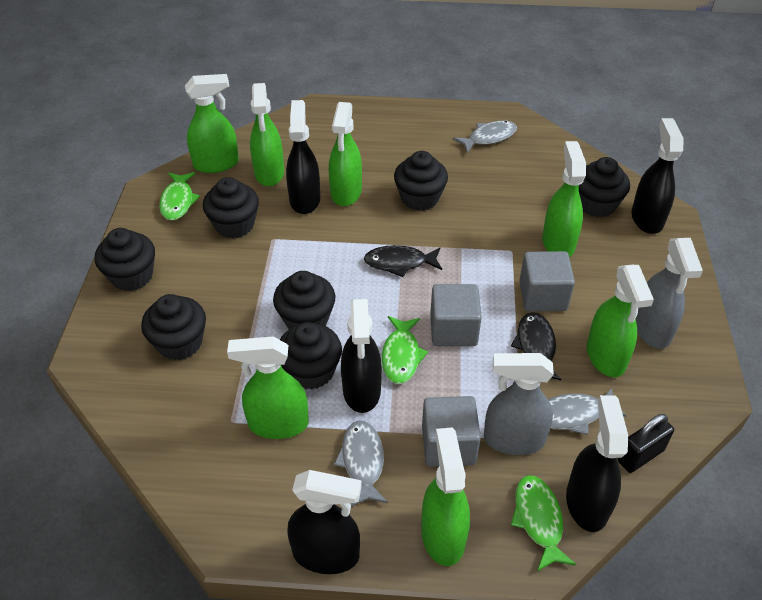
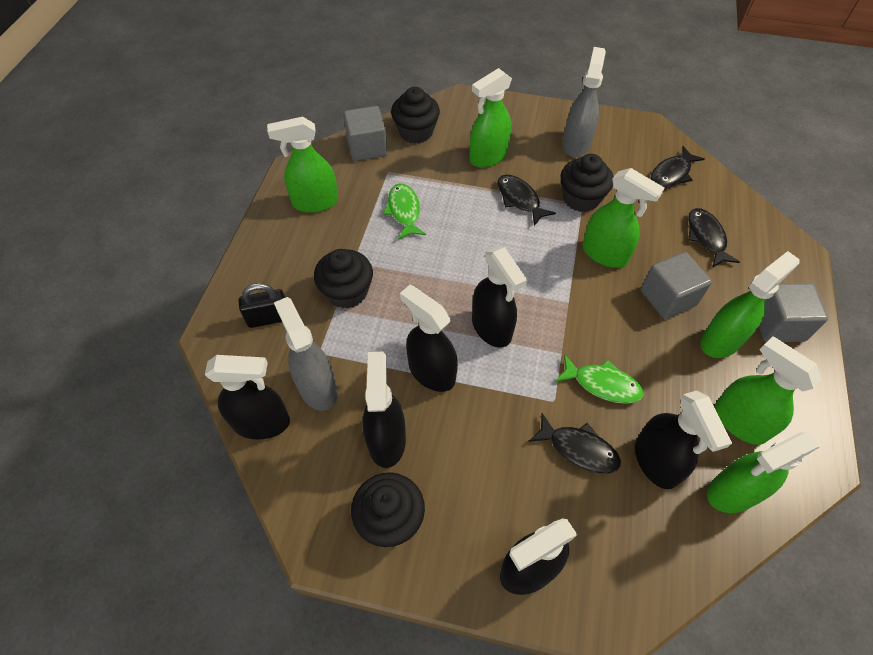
black cupcake: 7 -> 4
black fish: 2 -> 4
black spray bottle: 5 -> 6
green fish: 3 -> 2
green spray bottle: 7 -> 6
grey fish: 3 -> 0

